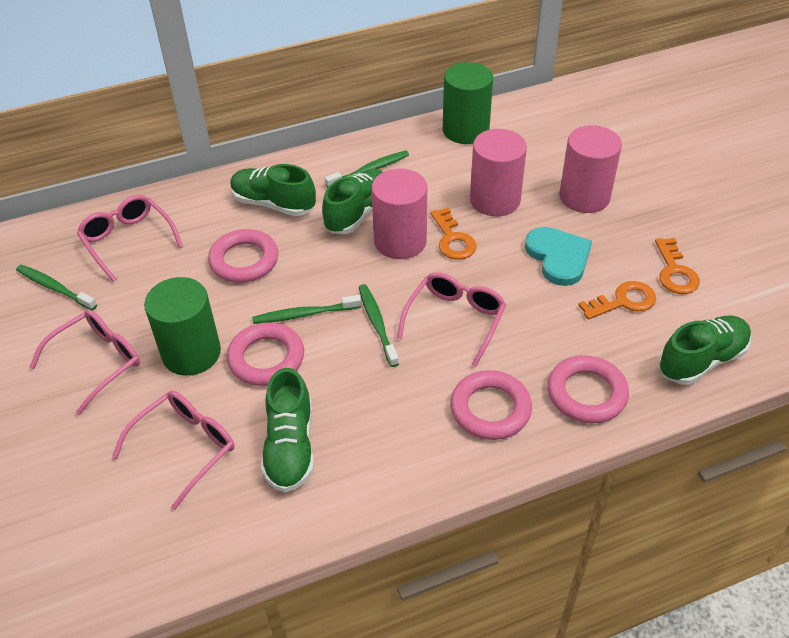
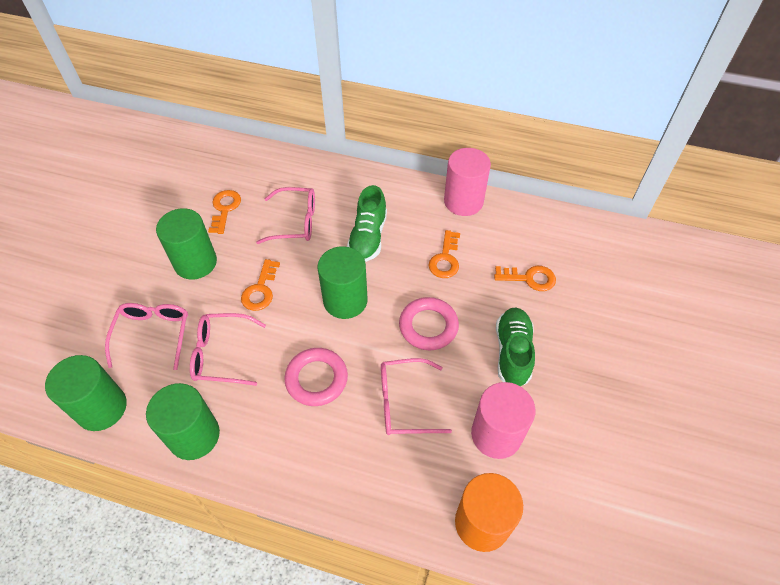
green cylinder: 2 -> 4
green shoe: 4 -> 2
green toothbrush: 4 -> 0
orange cylinder: 0 -> 1
orange key: 3 -> 4
pink cylinder: 3 -> 2
pink ring: 4 -> 2
turquoise heart: 1 -> 0

